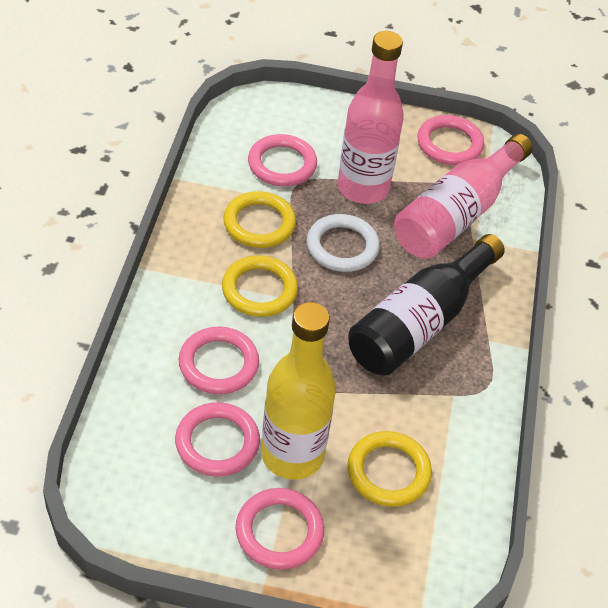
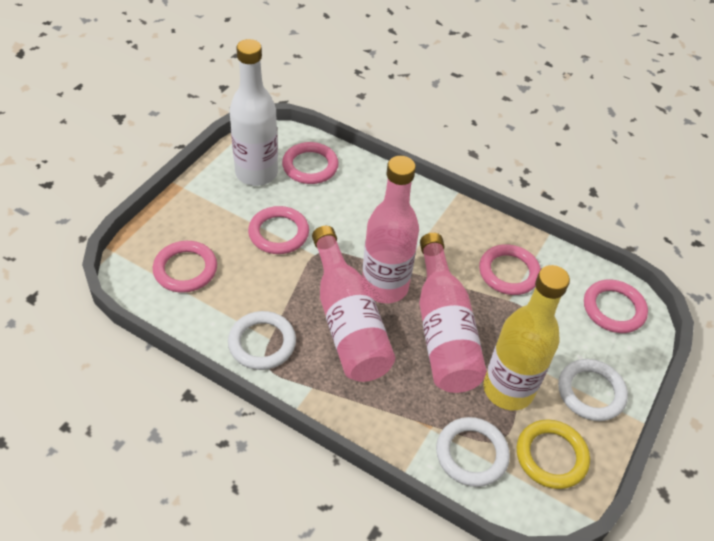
black bottle: 1 -> 0
pink bottle: 2 -> 3
white bottle: 0 -> 1
white ring: 1 -> 3
yellow ring: 3 -> 1

